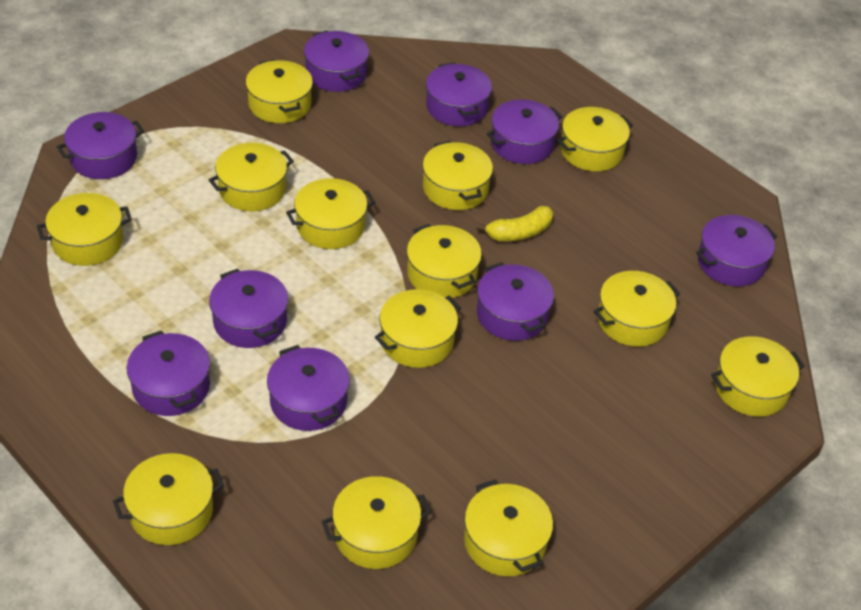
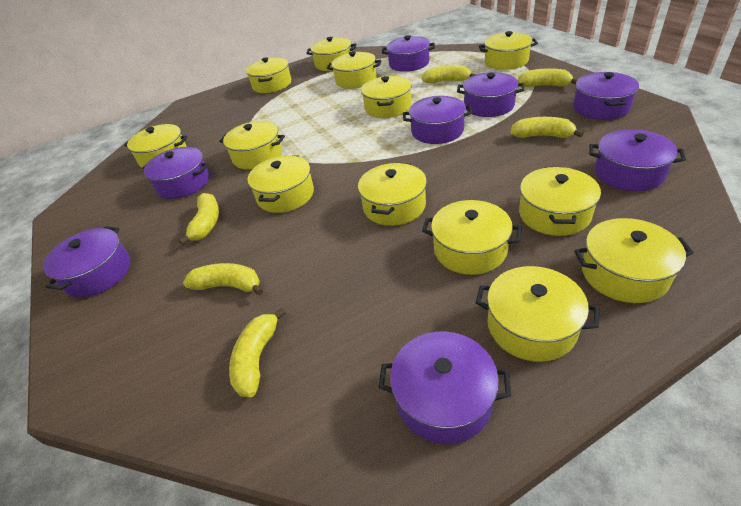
purple pot: 9 -> 8
yellow banana: 1 -> 6

